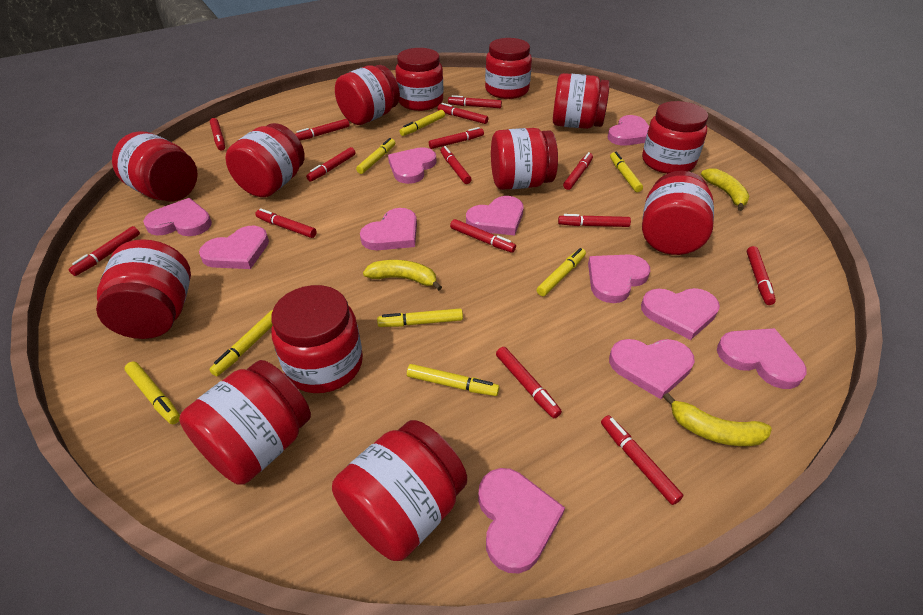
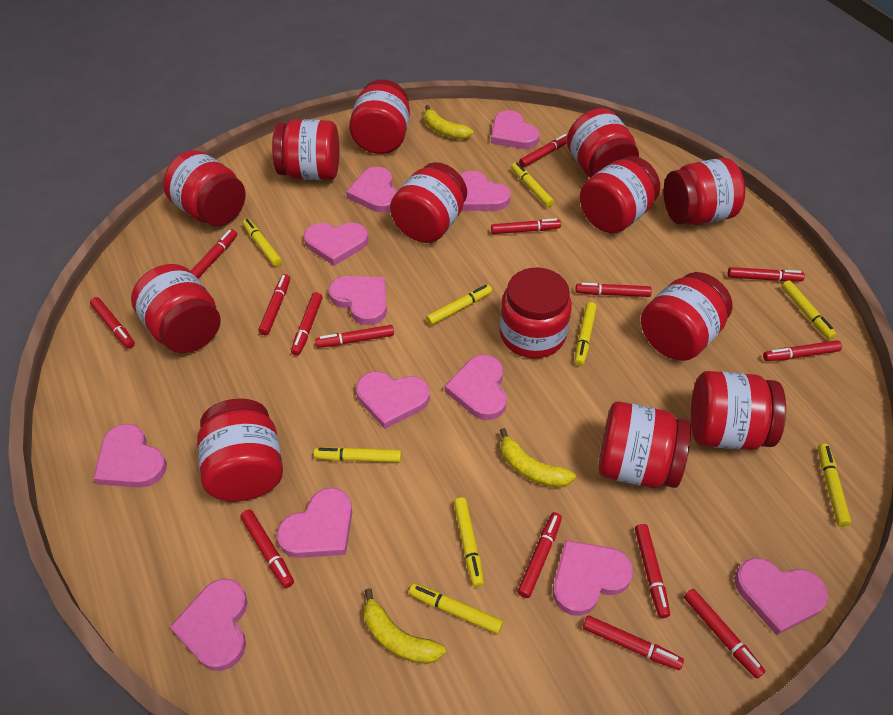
pink heart: 11 -> 12
yellow marker: 8 -> 9

